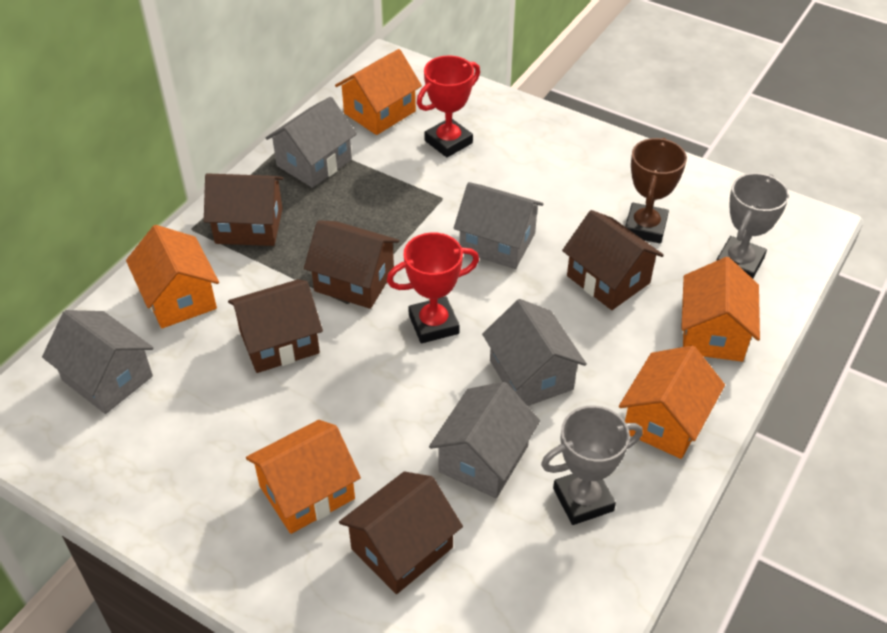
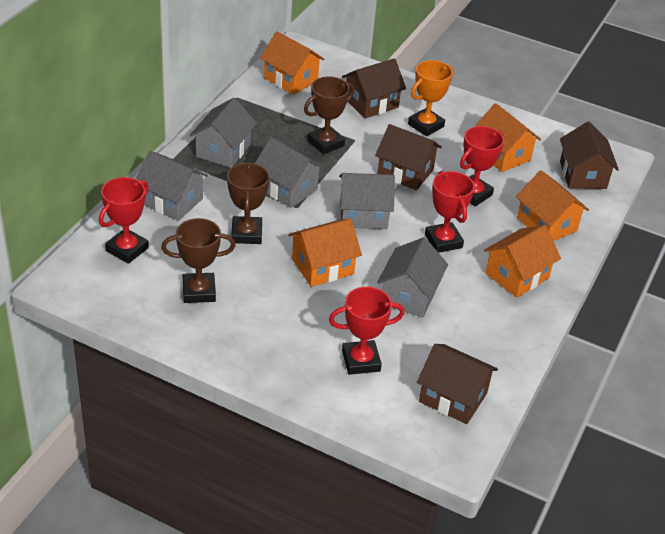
brown house: 5 -> 4
brown trophy: 1 -> 3
grey trophy: 2 -> 0
orange trophy: 0 -> 1
red trophy: 2 -> 4

